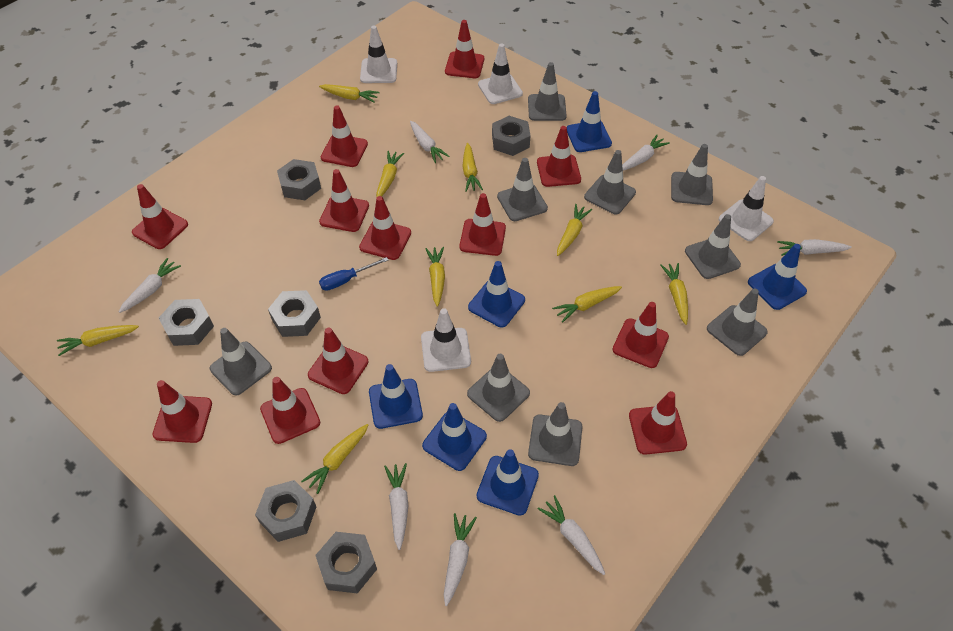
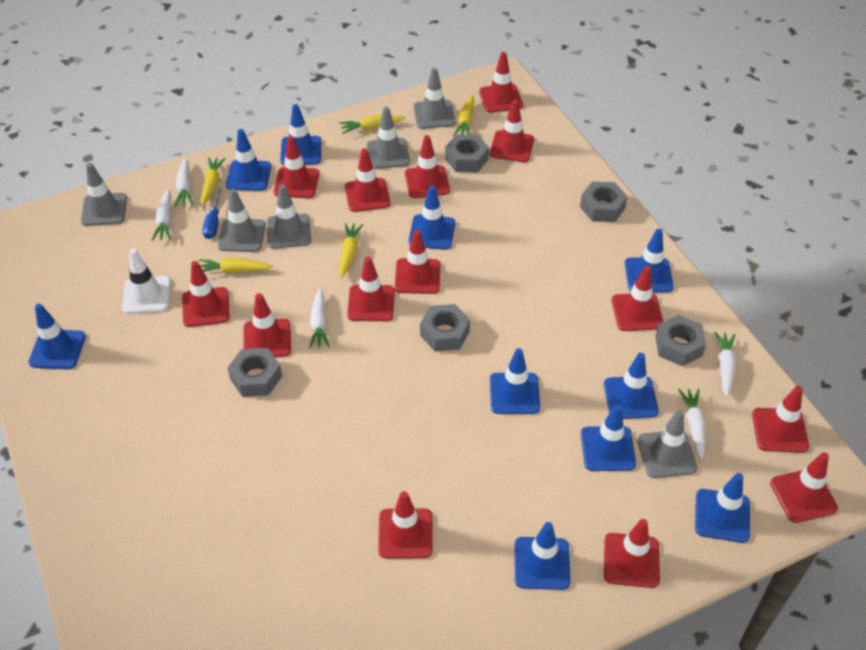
blue traffic cone: 6 -> 10
grey nut: 6 -> 5
grey traffic cone: 9 -> 6
red traffic cone: 12 -> 14
white carrot: 7 -> 5
white traffic cone: 4 -> 1
yellow carrot: 9 -> 5

